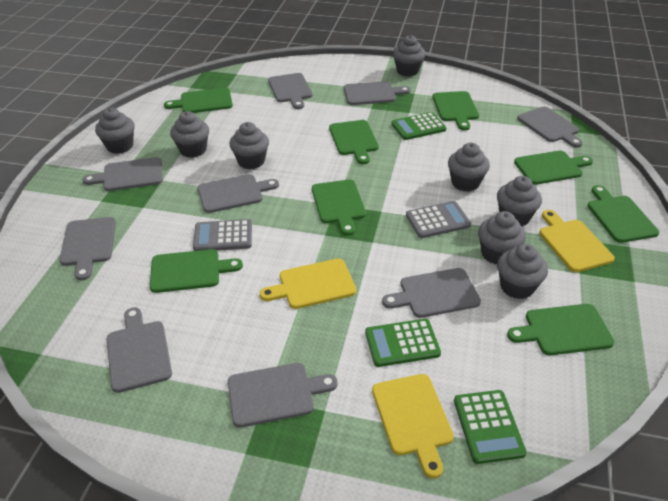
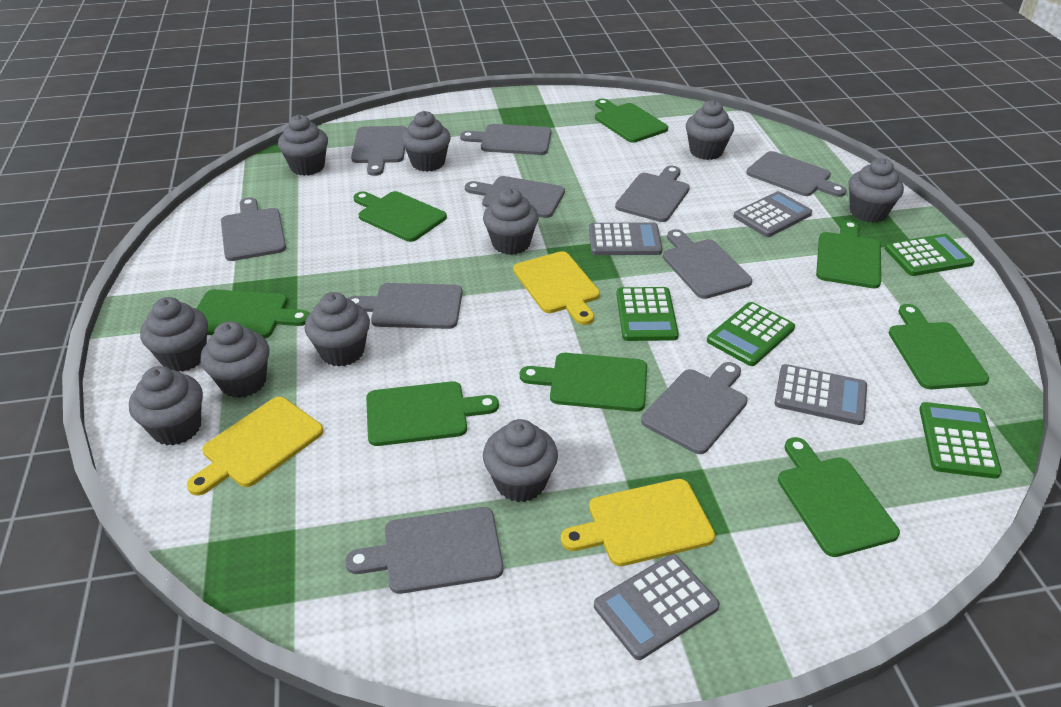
green calculator: 3 -> 4
grey calculator: 2 -> 4
grey cupcake: 8 -> 10
grey cutting board: 9 -> 10

